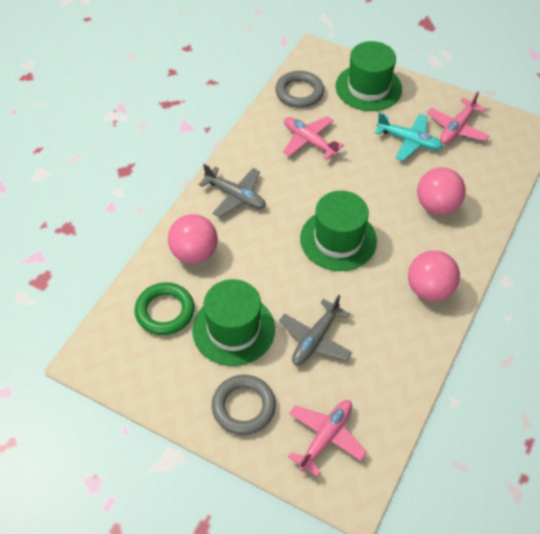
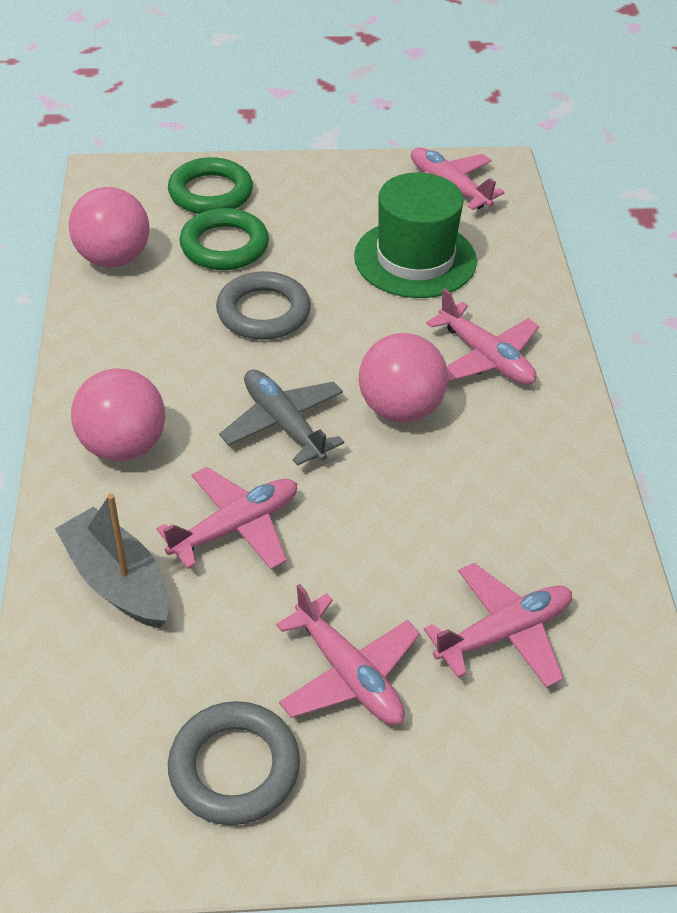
green hat: 3 -> 1
green ring: 1 -> 2
grey boat: 0 -> 1
grey plane: 2 -> 1
pink plane: 3 -> 5
turquoise plane: 1 -> 0

